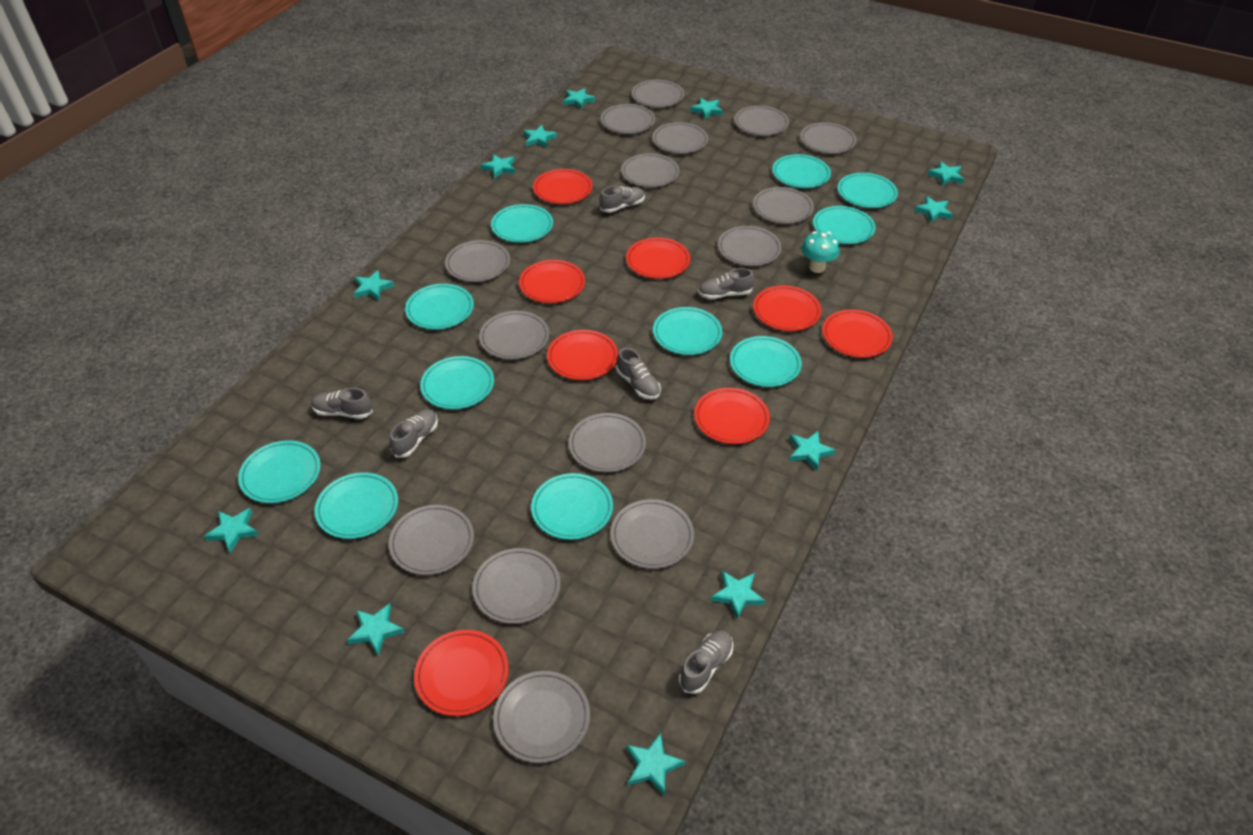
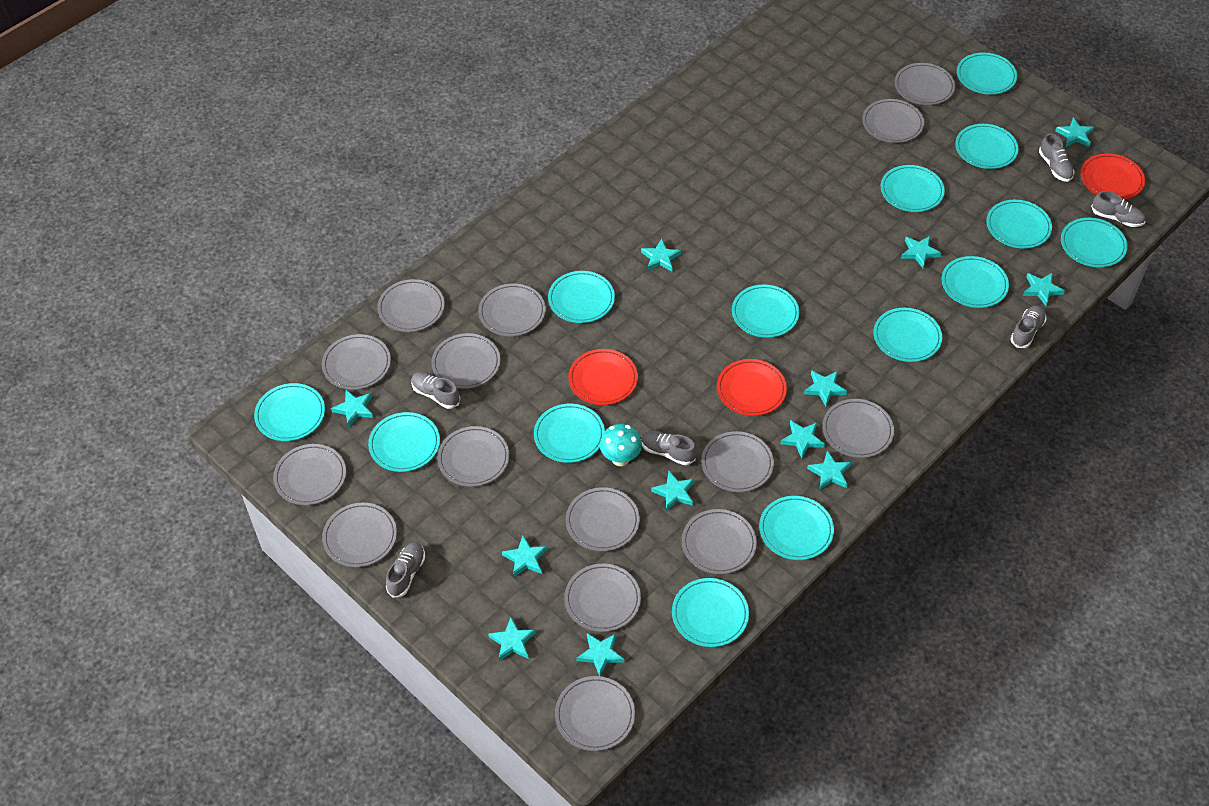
red plate: 8 -> 3
turquoise plate: 11 -> 14

